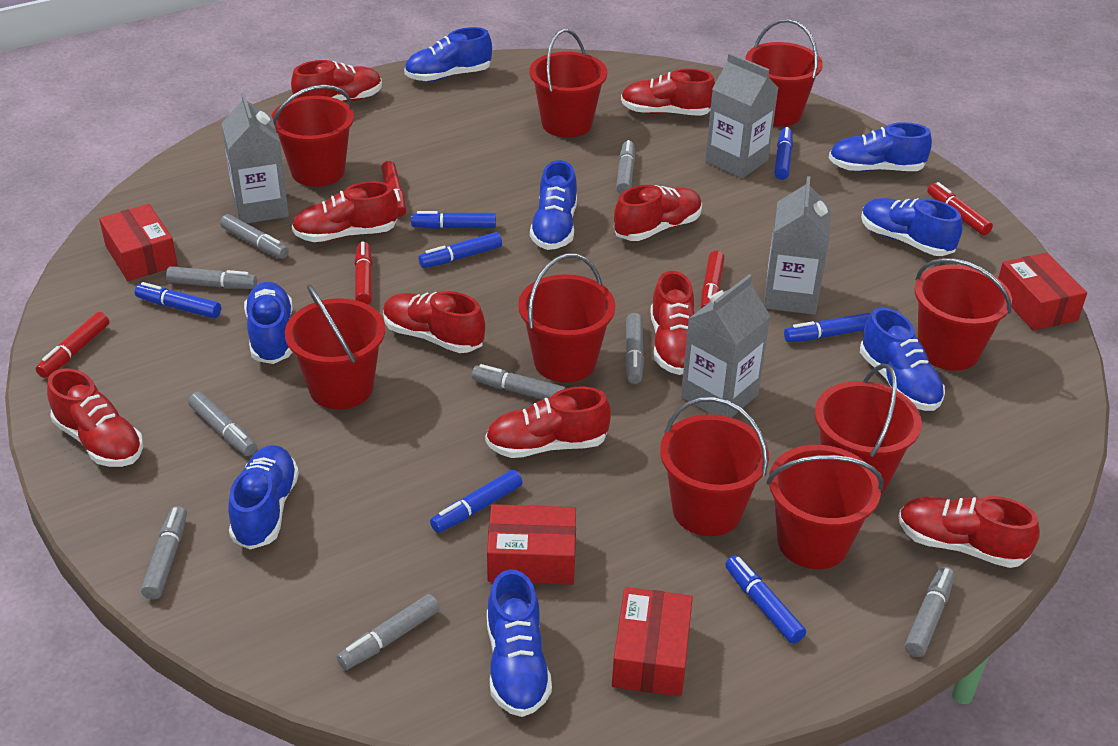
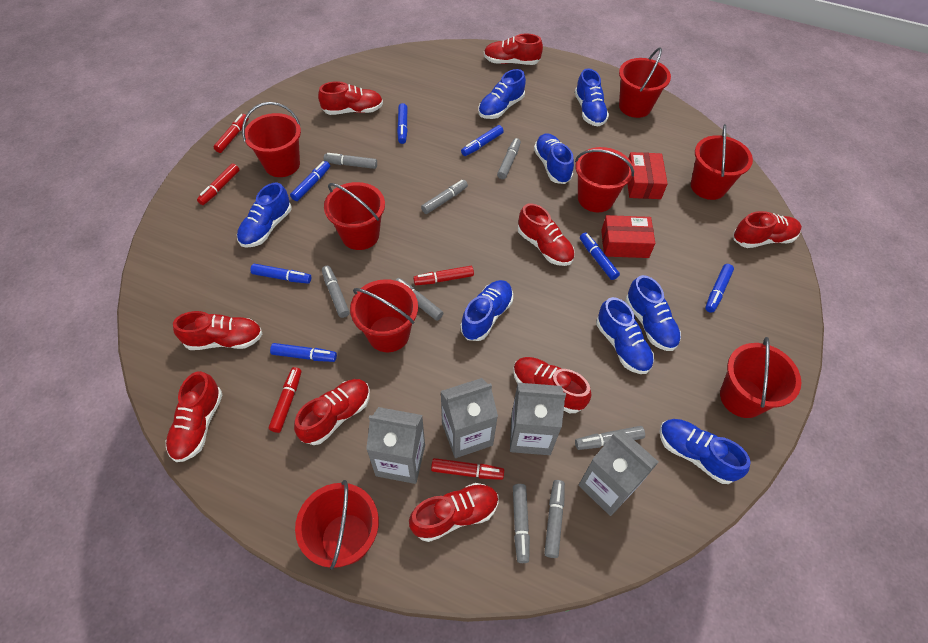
grey marker: 9 -> 8
red box: 4 -> 2
red bucket: 9 -> 8

